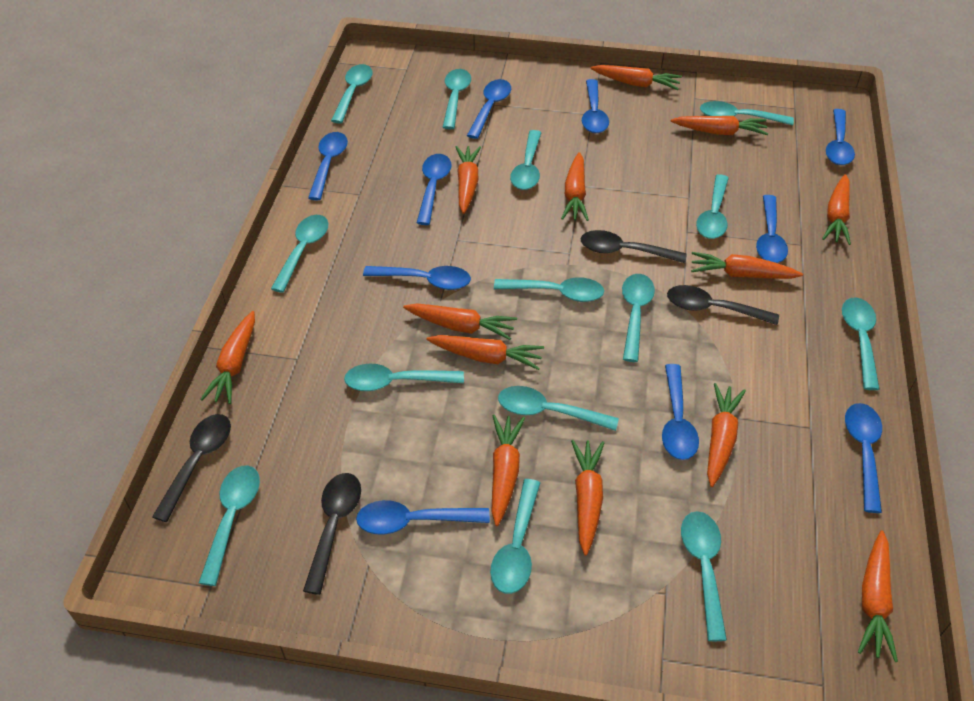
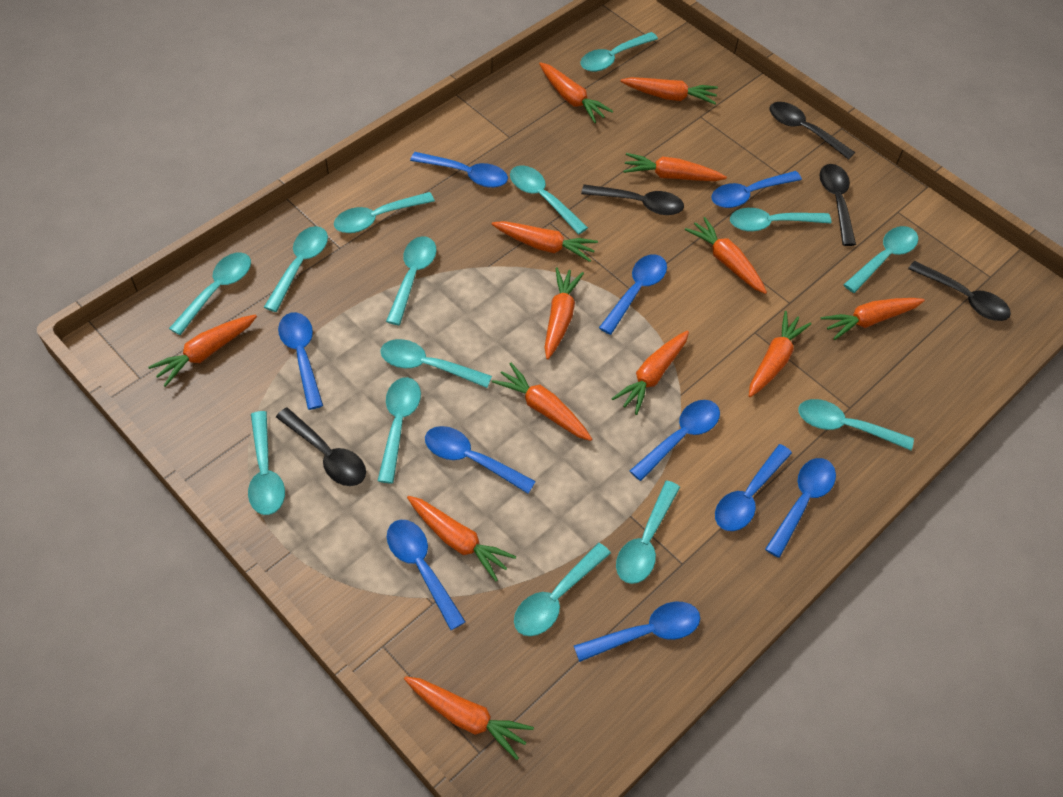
black spoon: 4 -> 5

